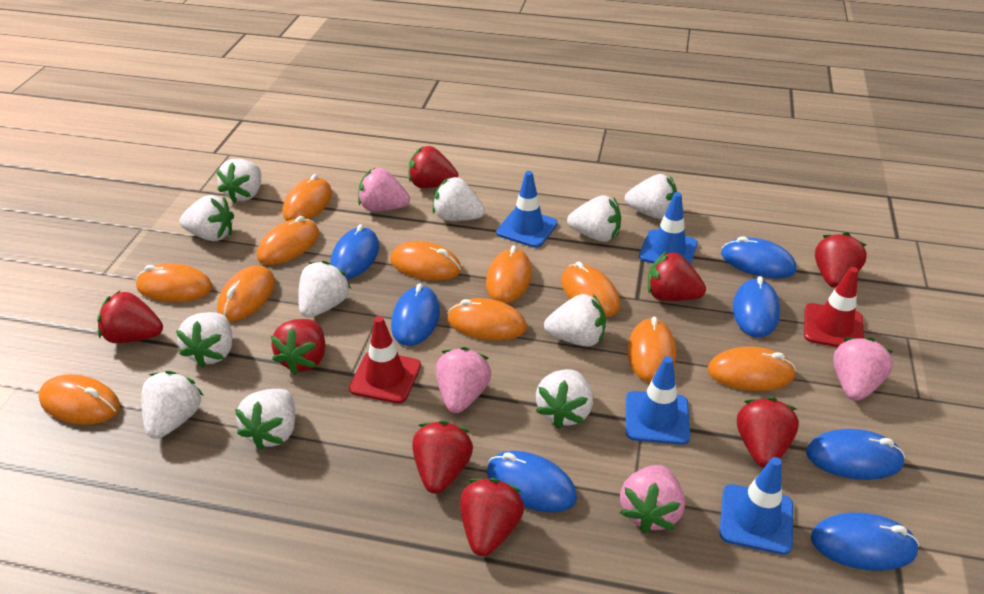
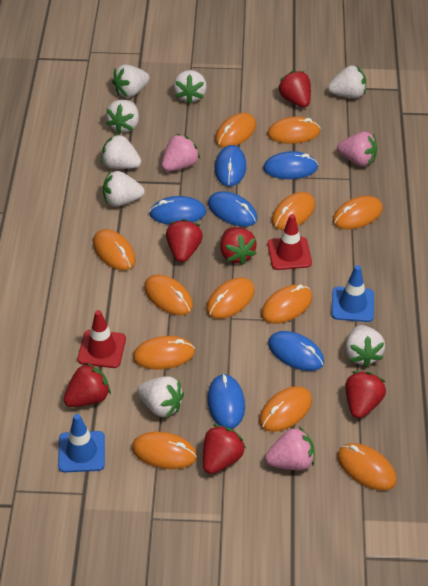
blue mouse: 7 -> 6
blue traffic cone: 4 -> 2
orange mouse: 11 -> 12
pink strawberry: 4 -> 3
red strawberry: 8 -> 6
white strawberry: 11 -> 8

